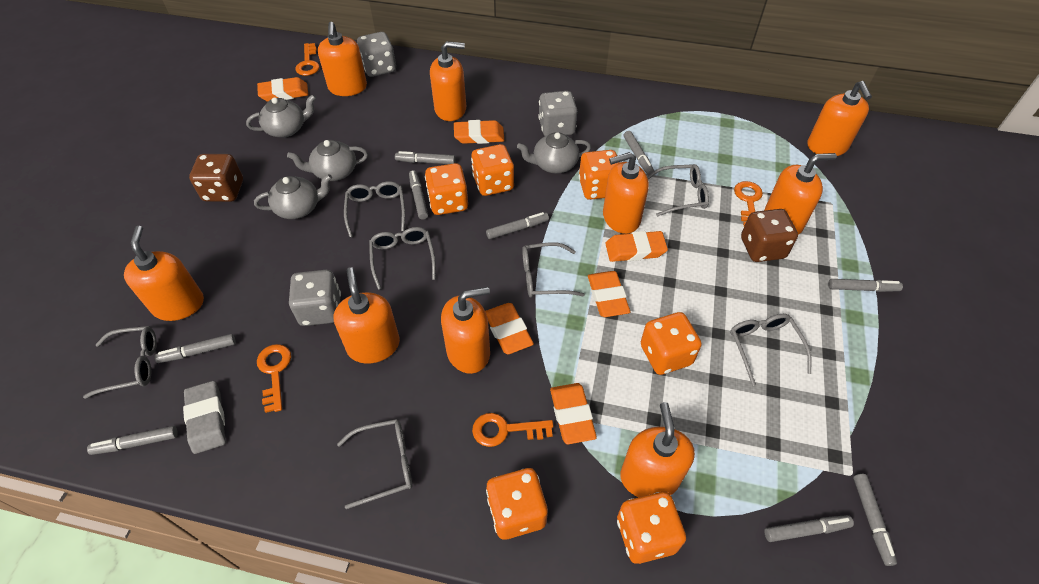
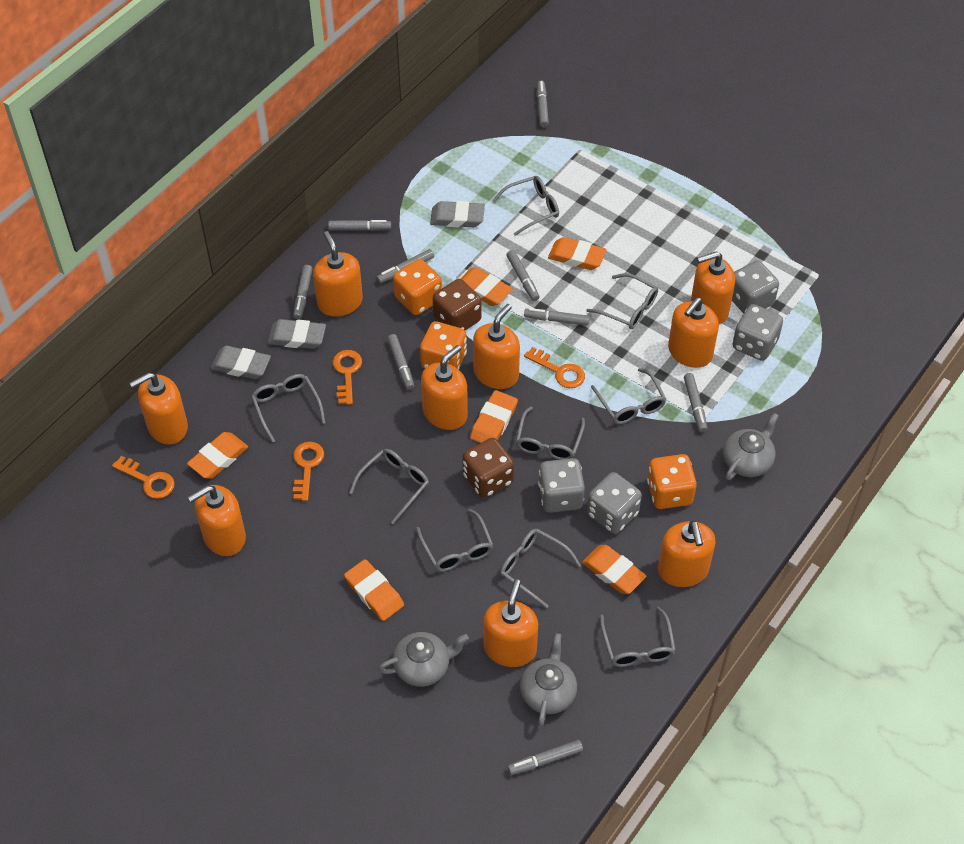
grey dice: 3 -> 4
grey eraser: 1 -> 3
grey glasses: 7 -> 9
grey teapot: 4 -> 3
orange dice: 6 -> 3

